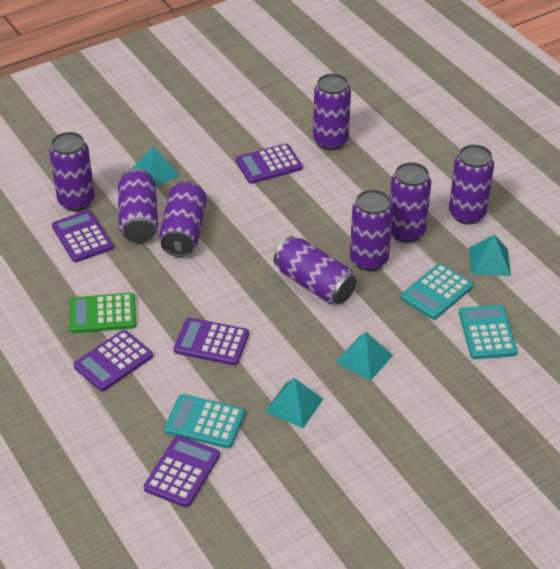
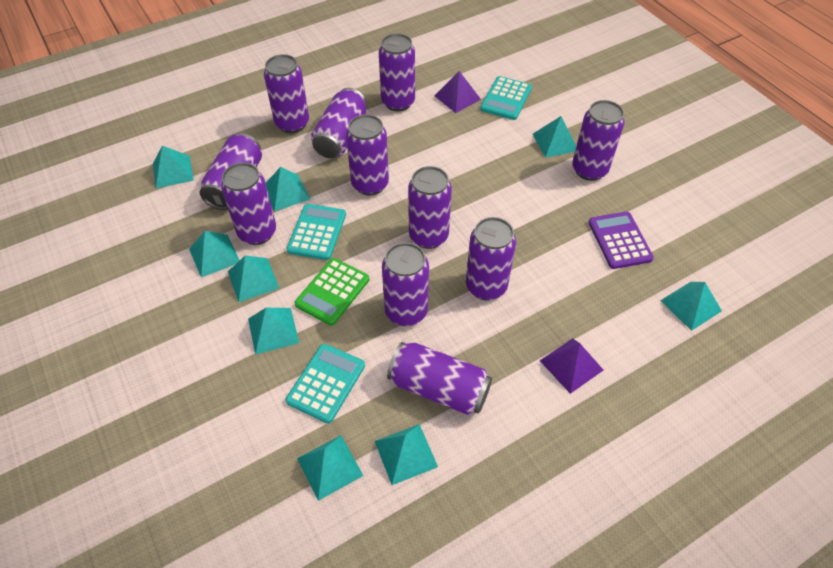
purple calculator: 5 -> 1
purple can: 8 -> 11
purple pyramid: 0 -> 2
turquoise pyramid: 4 -> 9

